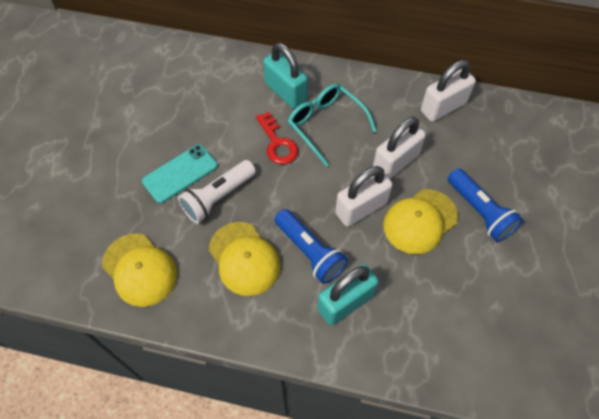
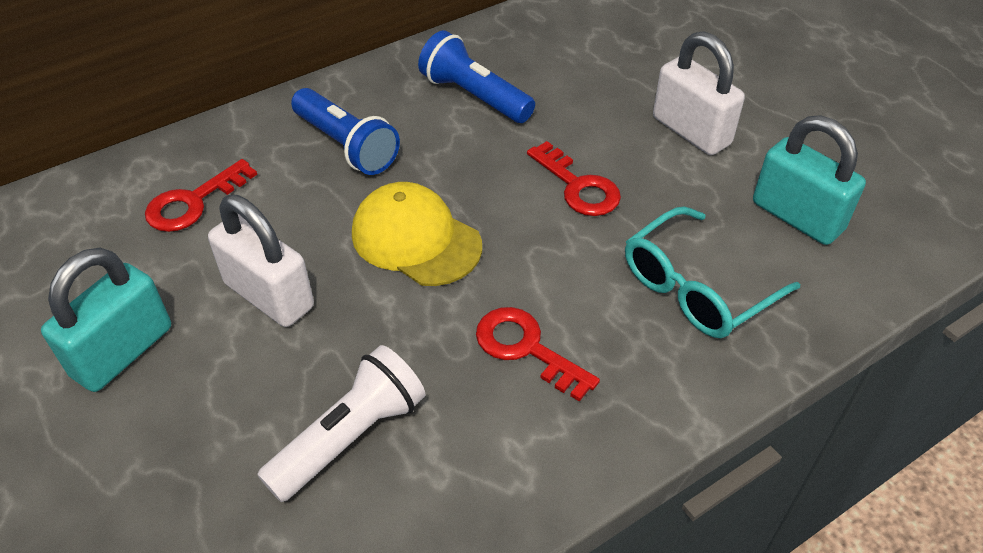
red key: 1 -> 3
turquoise phone: 1 -> 0
white padlock: 3 -> 2
yellow cap: 3 -> 1

